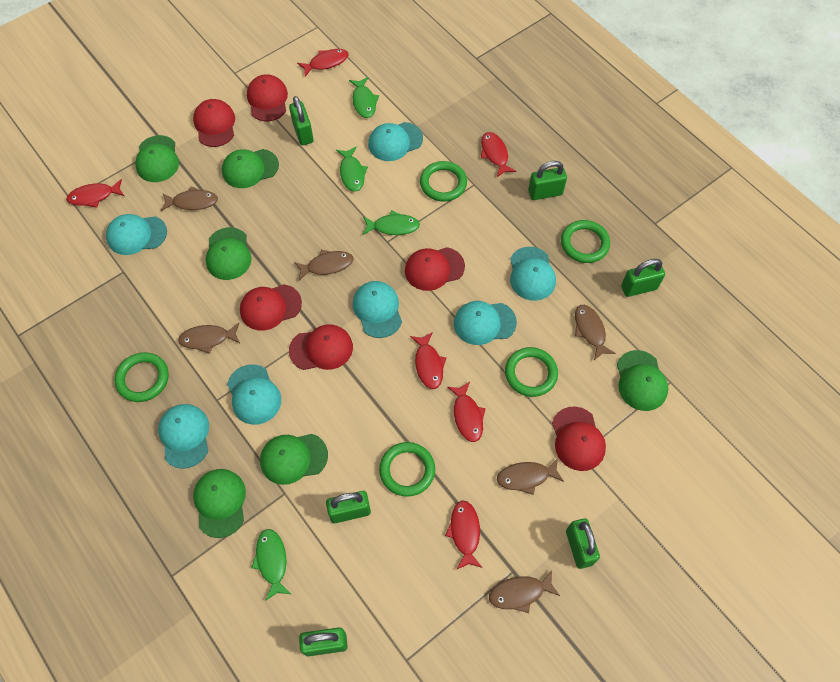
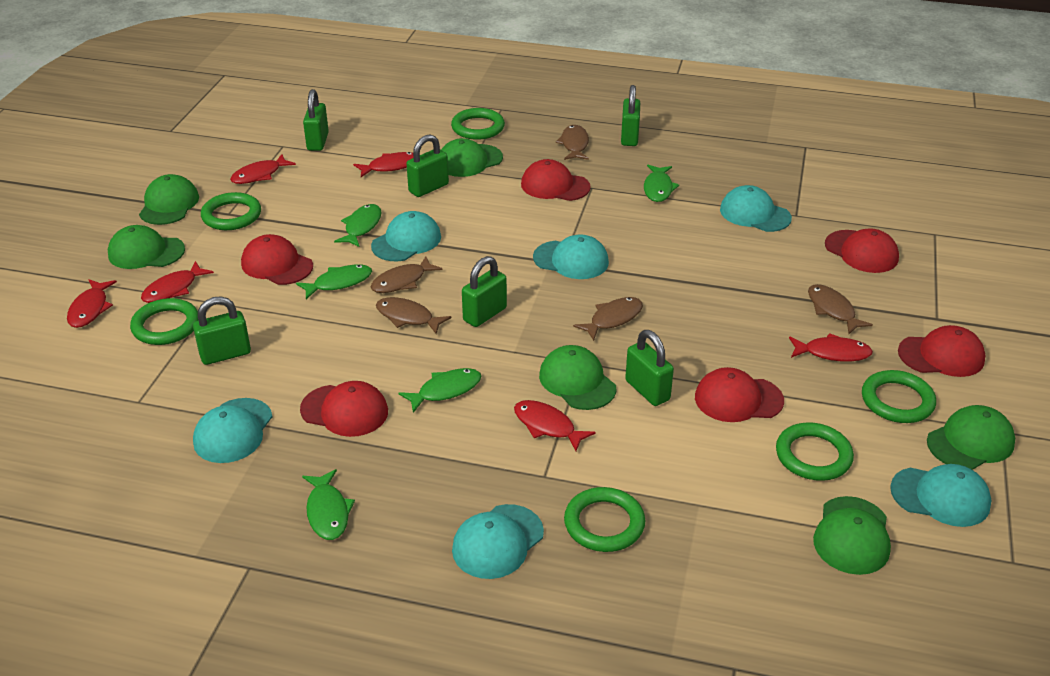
brown fish: 6 -> 5
green fish: 4 -> 5
green ring: 5 -> 6
turquoise cap: 7 -> 6

